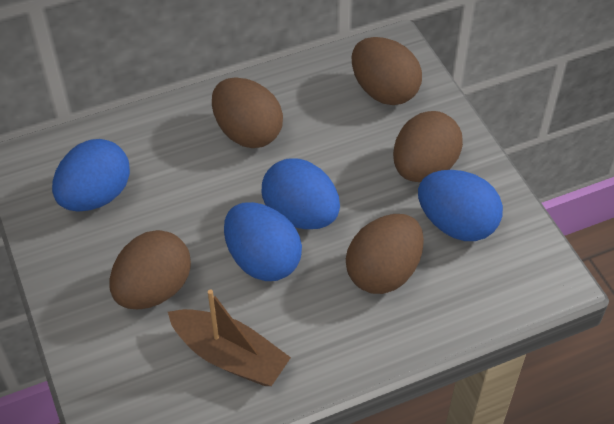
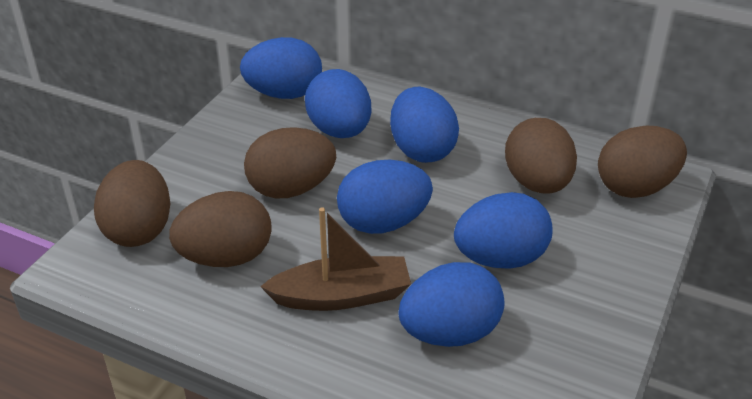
blue egg: 4 -> 6

